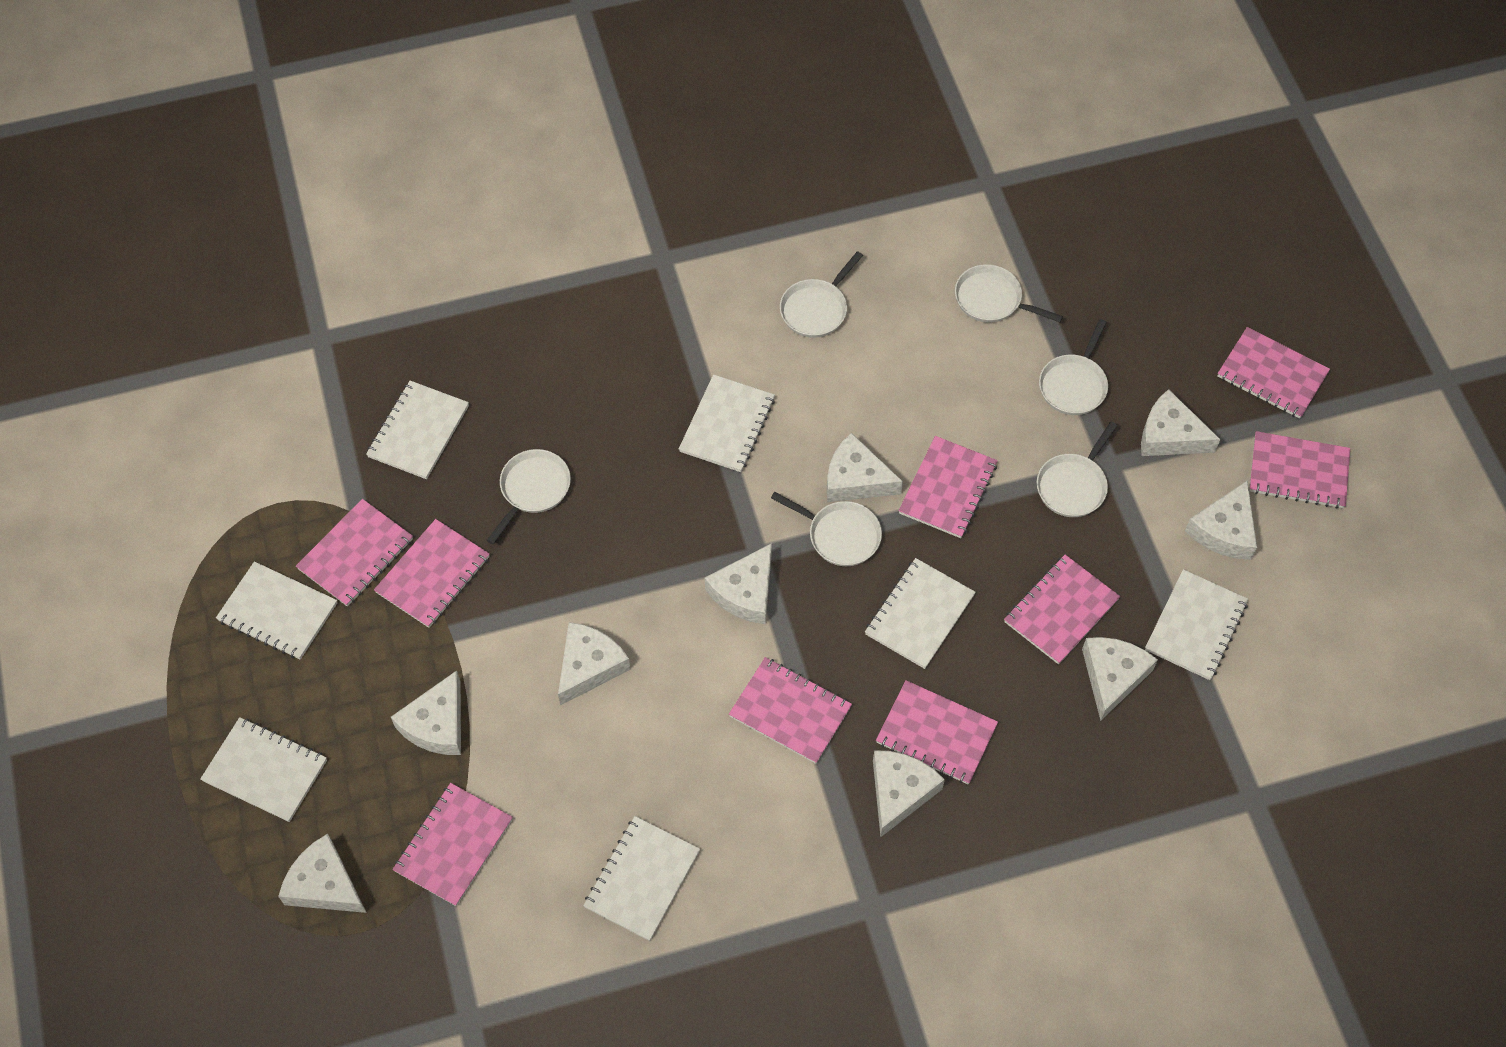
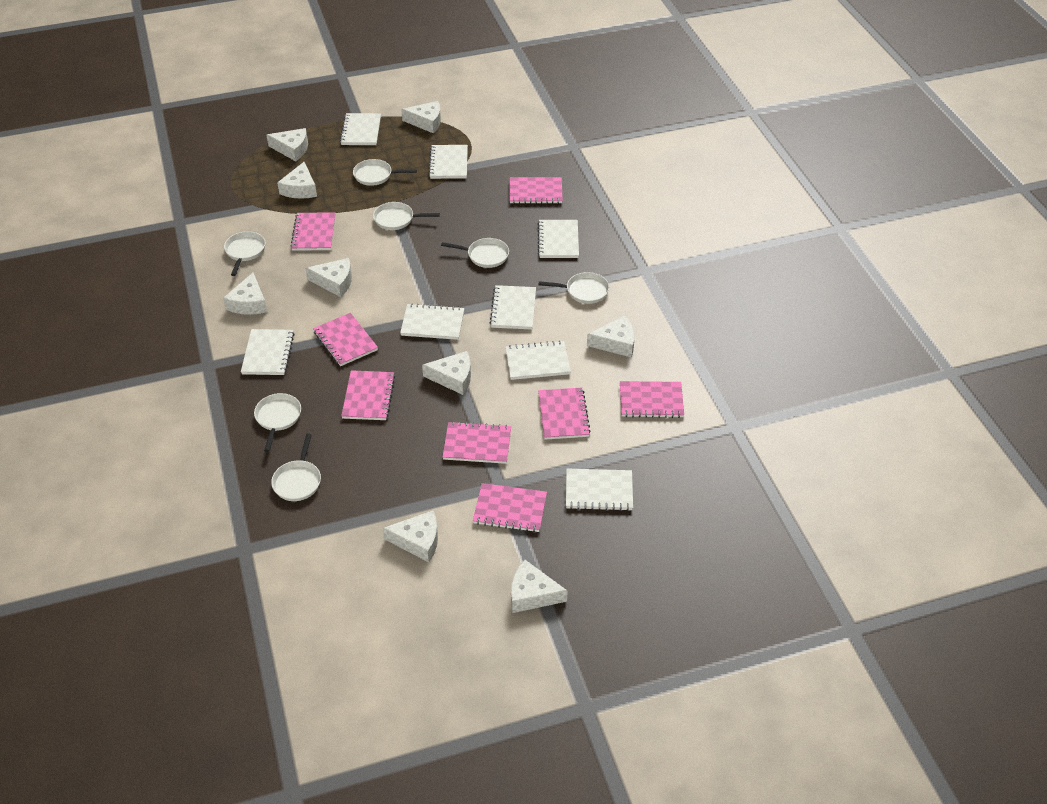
pink notebook: 9 -> 8
white notebook: 7 -> 8
white pan: 6 -> 7

